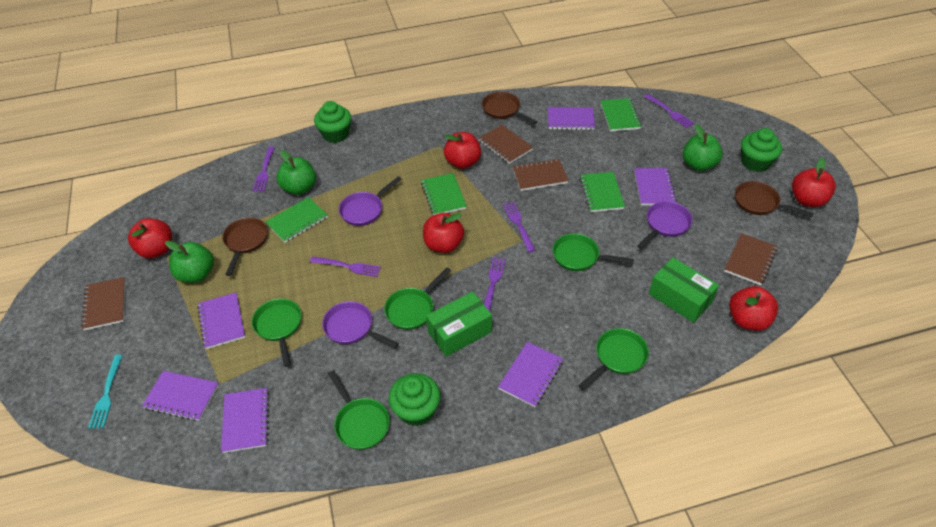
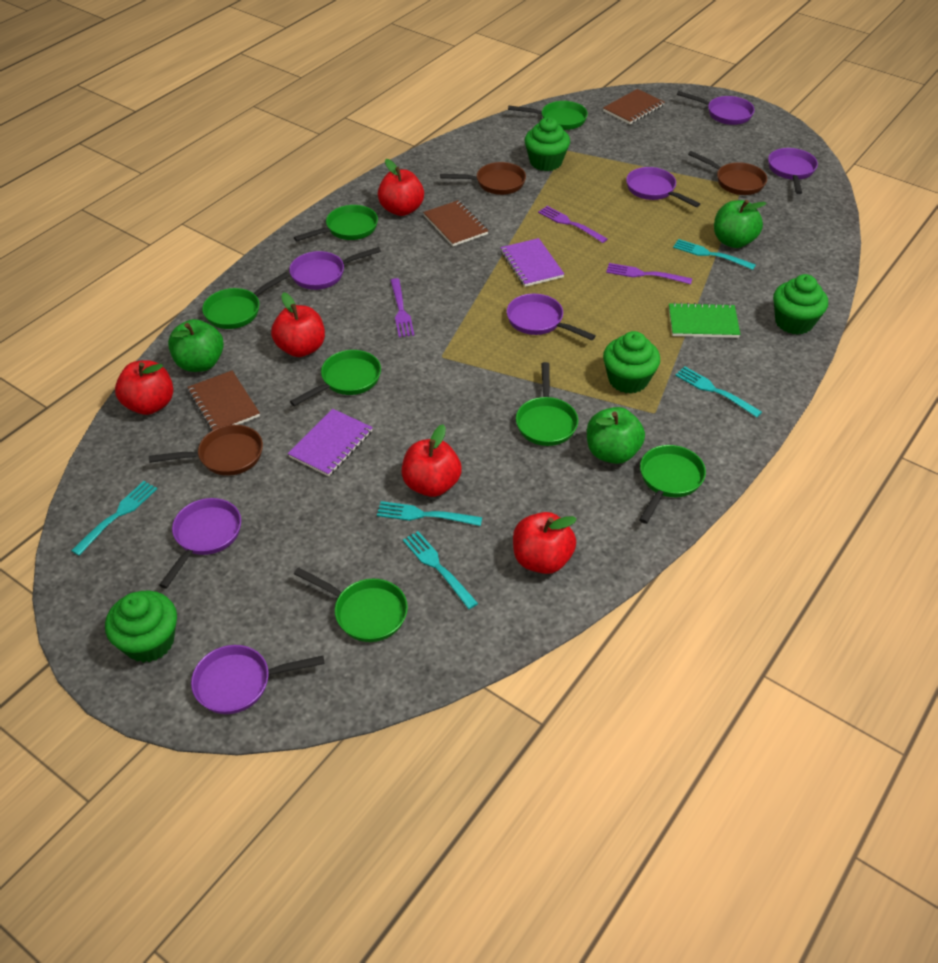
brown notebook: 4 -> 3
green box: 2 -> 0
green cupcake: 3 -> 4
green notebook: 4 -> 1
green pan: 5 -> 7
purple fork: 5 -> 3
purple notebook: 6 -> 2
purple pan: 3 -> 7
turquoise fork: 1 -> 5

